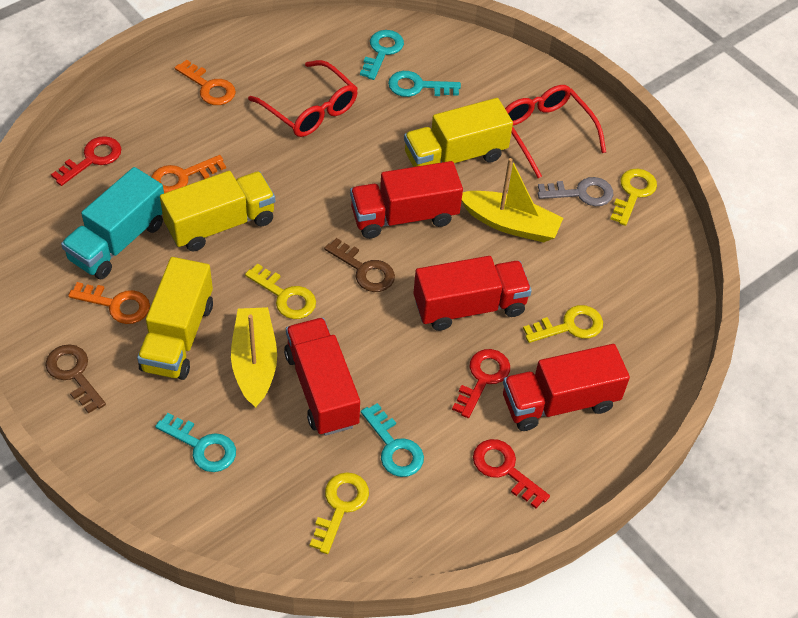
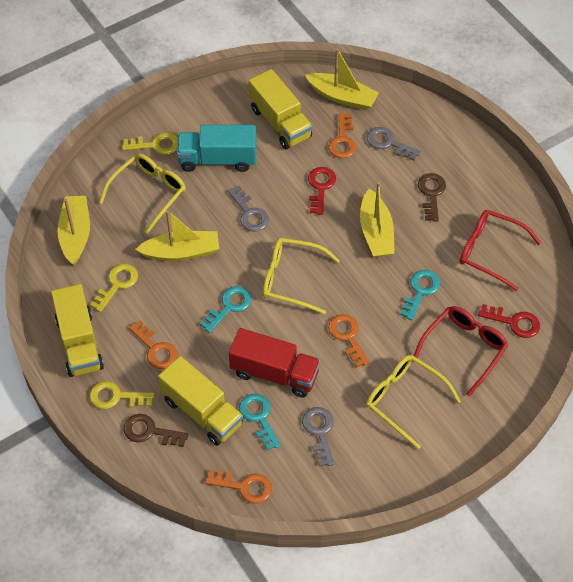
grey key: 1 -> 3
orange key: 3 -> 4
red key: 3 -> 2
red truck: 4 -> 1
turquoise key: 4 -> 3
yellow boat: 2 -> 4
yellow glasses: 0 -> 3
yellow key: 4 -> 3

